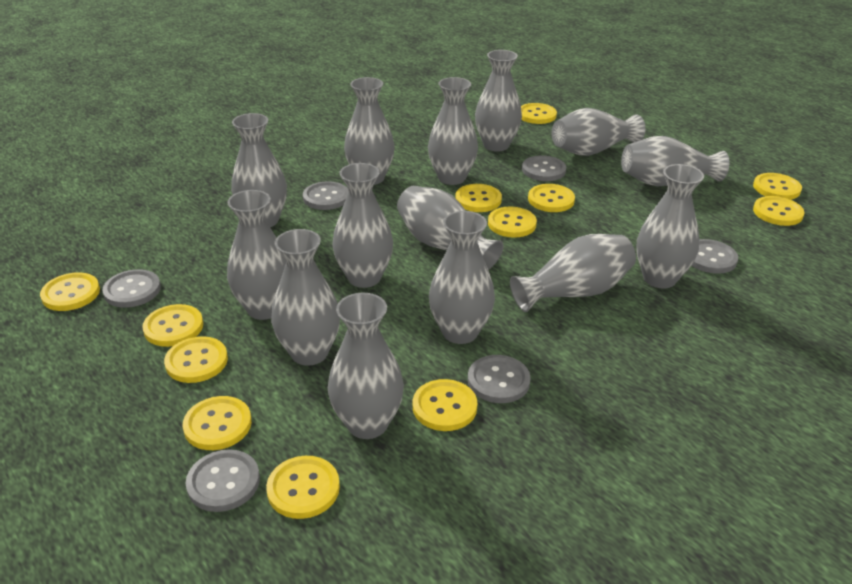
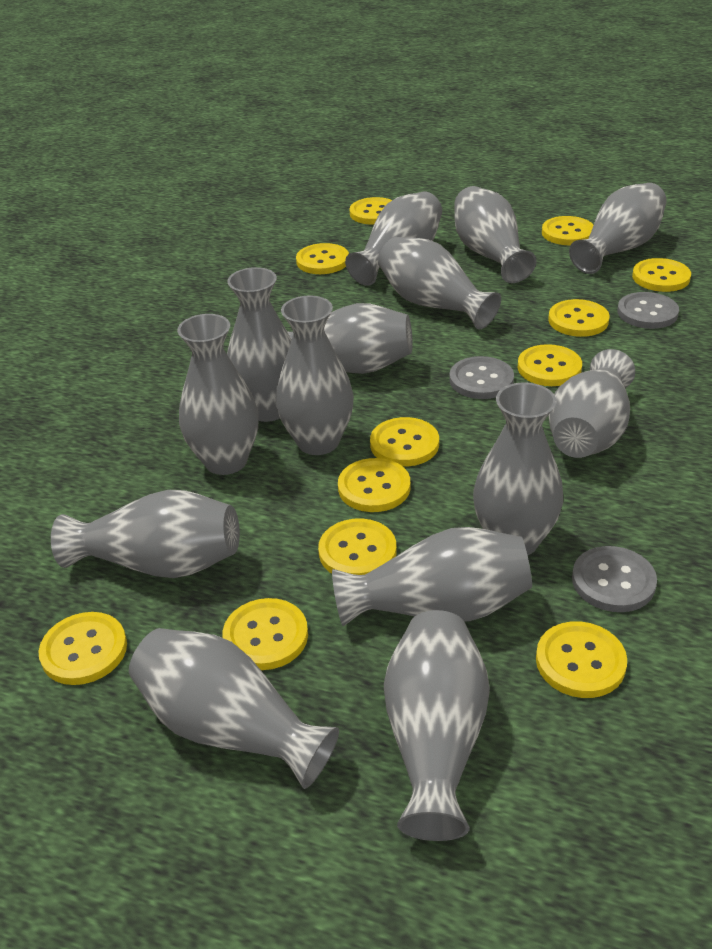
grey button: 6 -> 3

